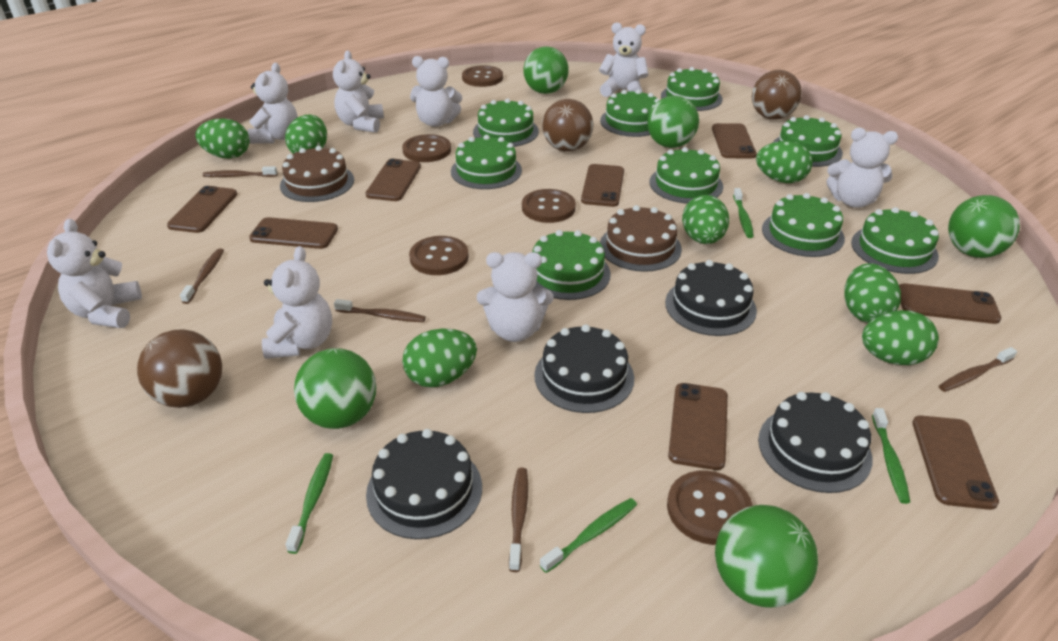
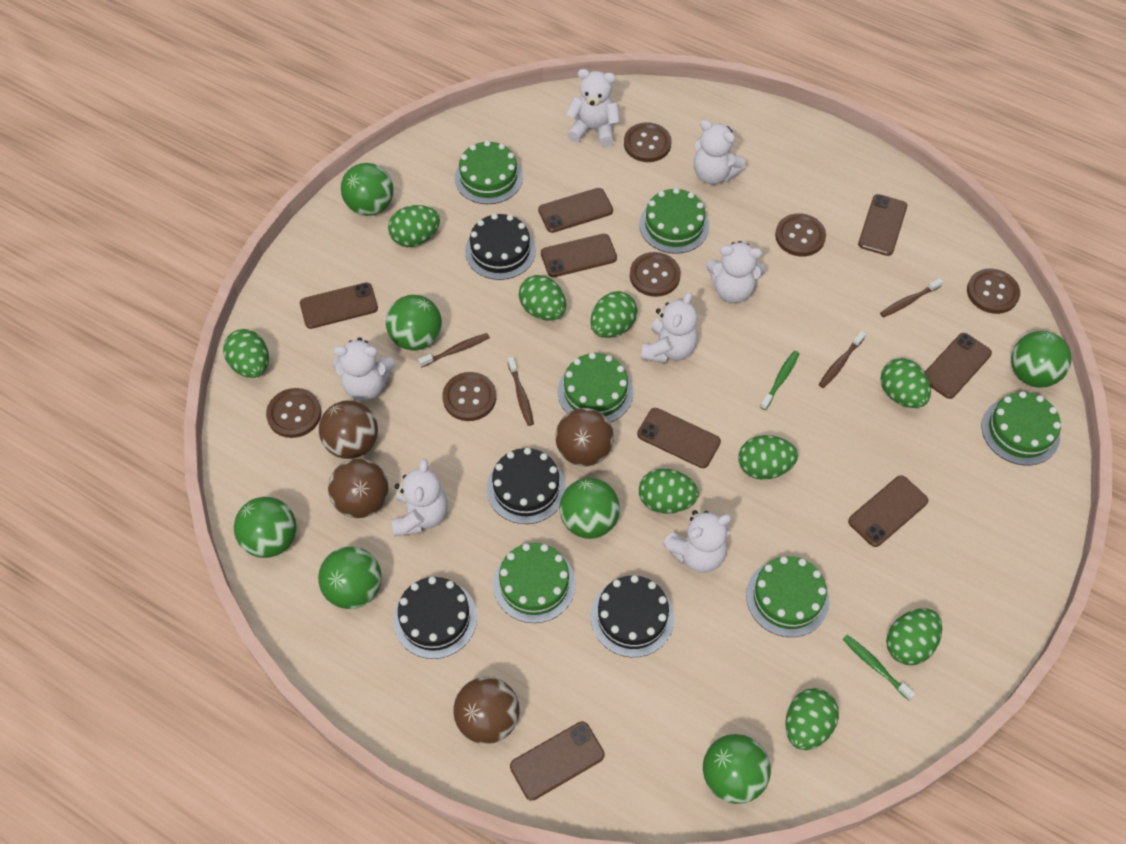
brown ball: 3 -> 4
brown button: 5 -> 6
brown cake: 2 -> 0
brown toothbrush: 5 -> 4
green ball: 5 -> 7
green cake: 9 -> 6
green egg: 7 -> 9
green toothbrush: 4 -> 2
white teddy bear: 8 -> 7

